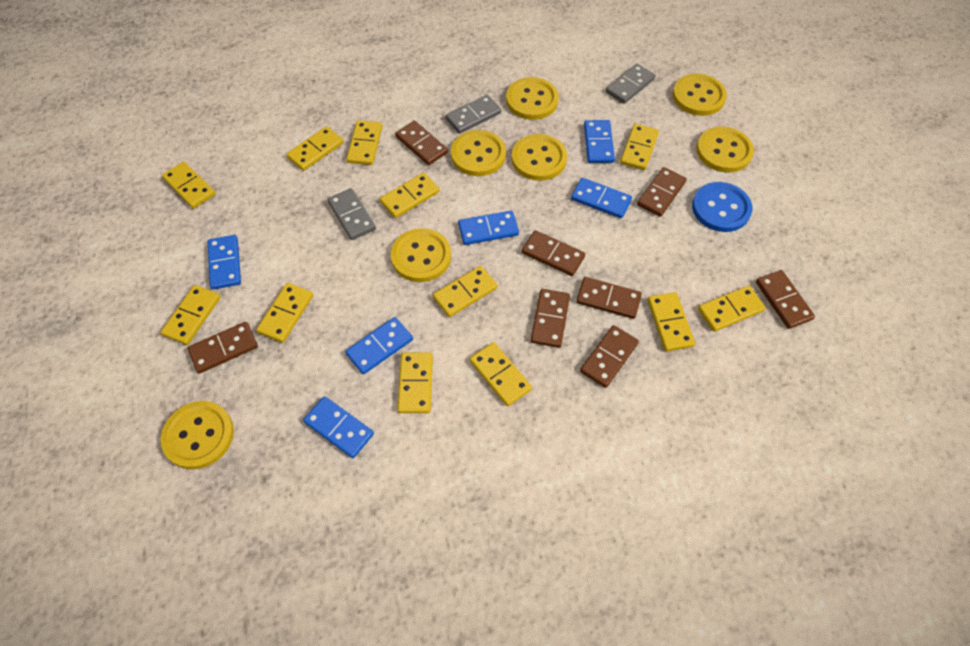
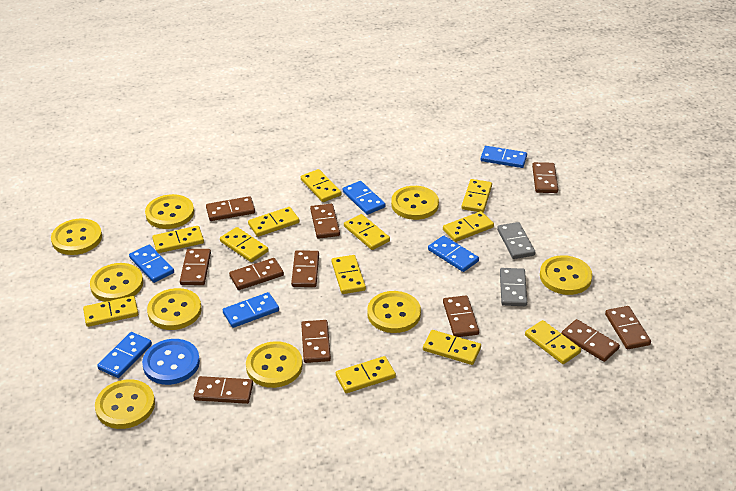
brown domino: 8 -> 11
grey domino: 3 -> 2
yellow button: 7 -> 9

